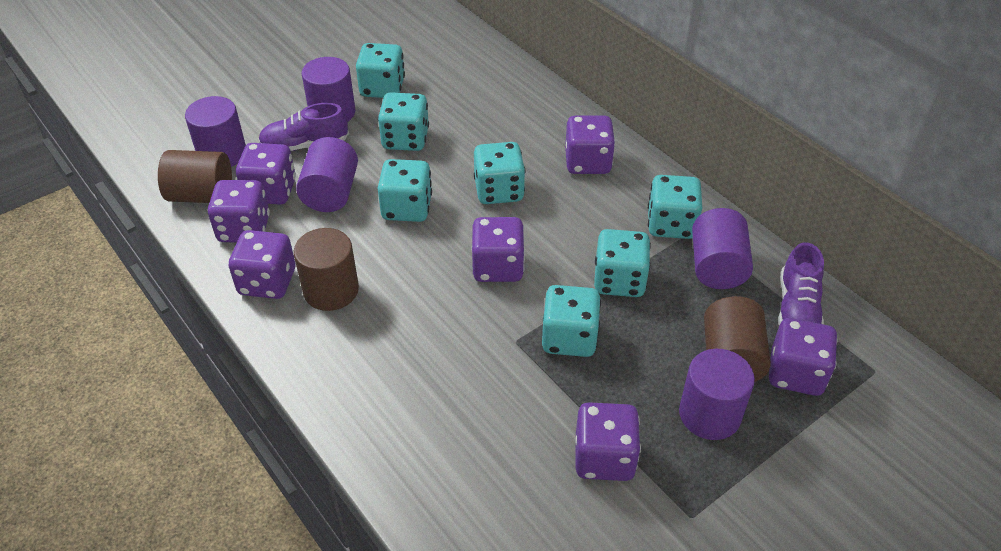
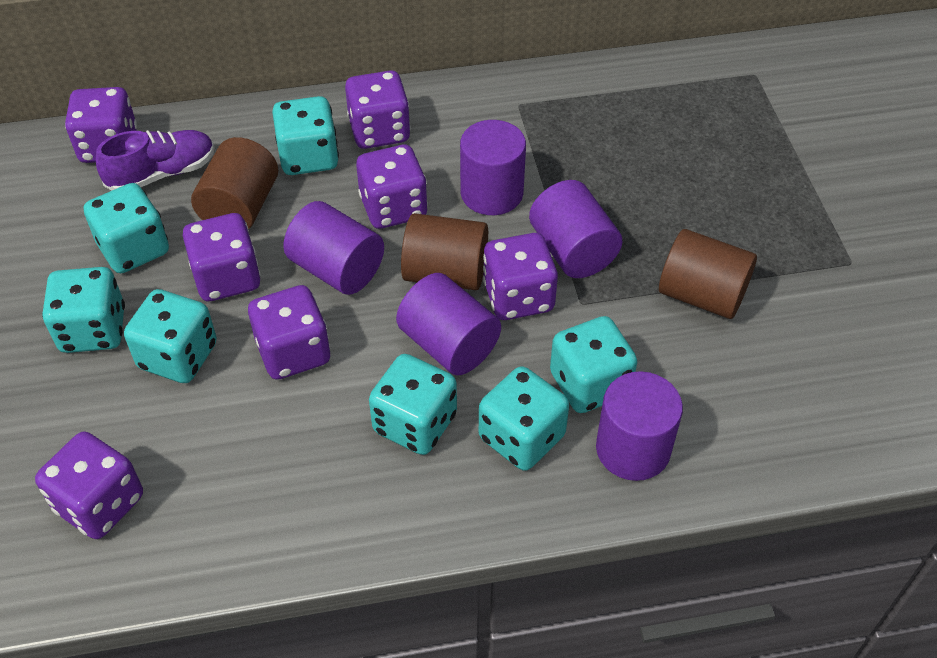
purple shoe: 2 -> 1

